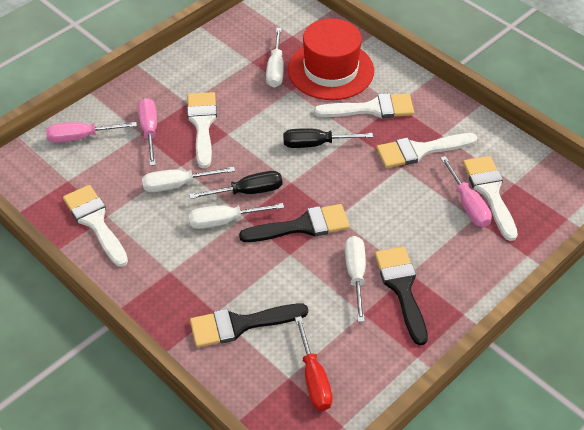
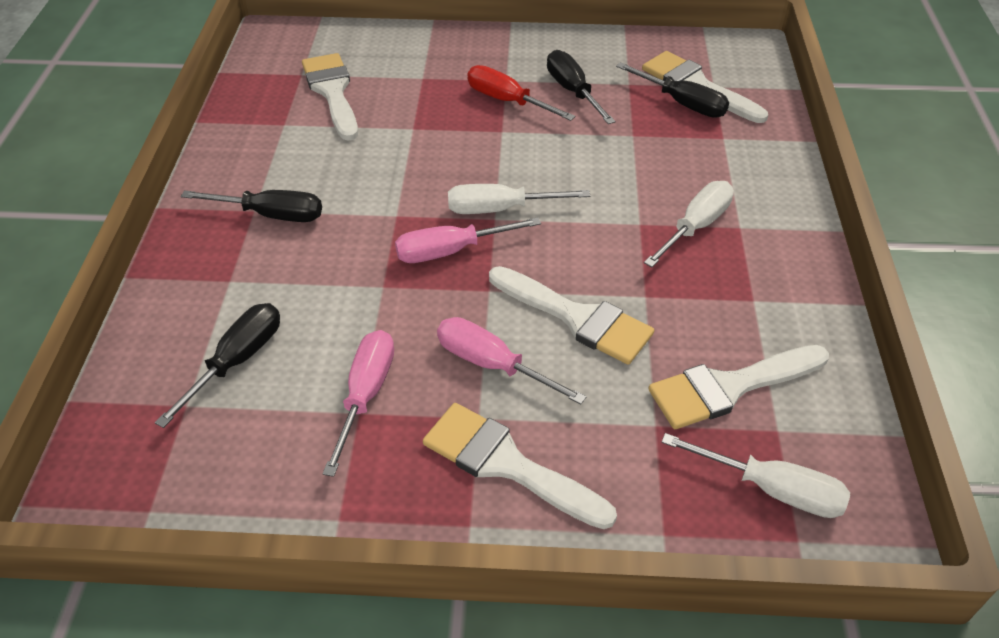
black brush: 3 -> 0
black screwdriver: 2 -> 4
red hat: 1 -> 0
white screwdriver: 4 -> 3

